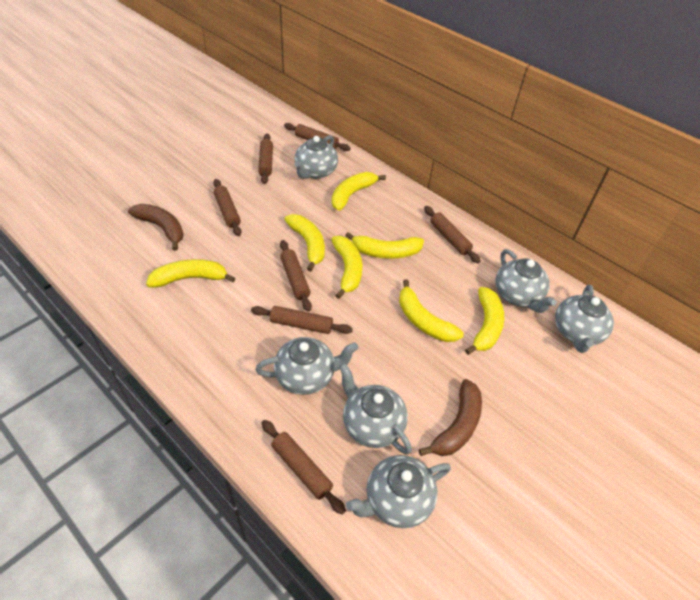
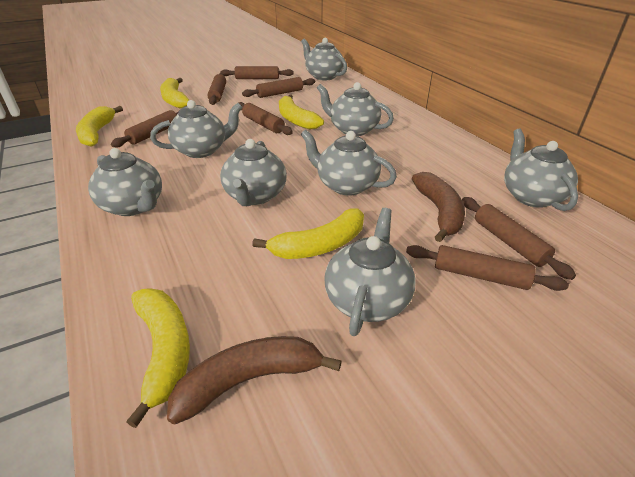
grey teapot: 6 -> 8
yellow banana: 7 -> 5

